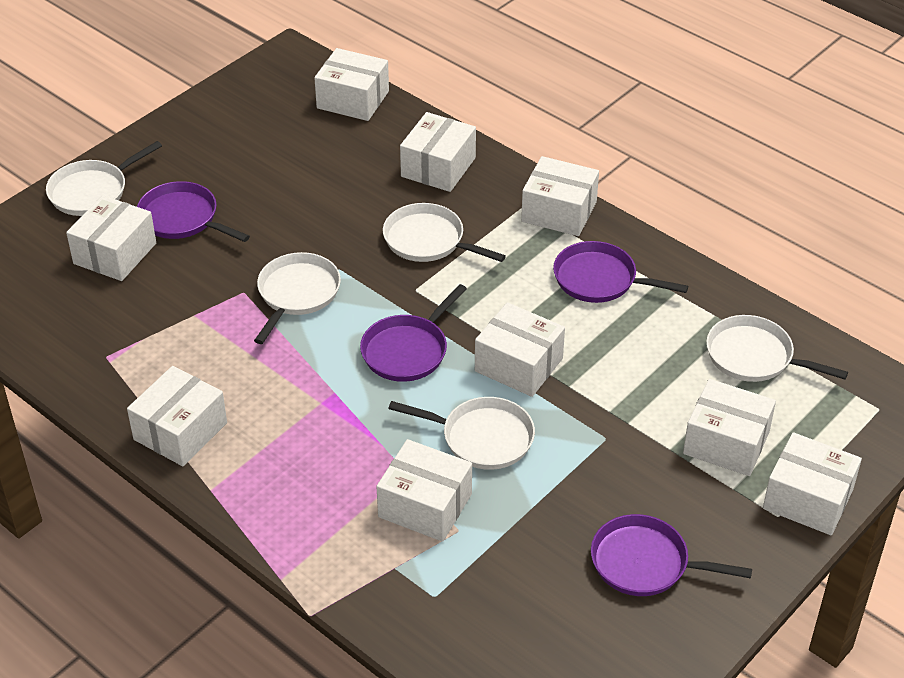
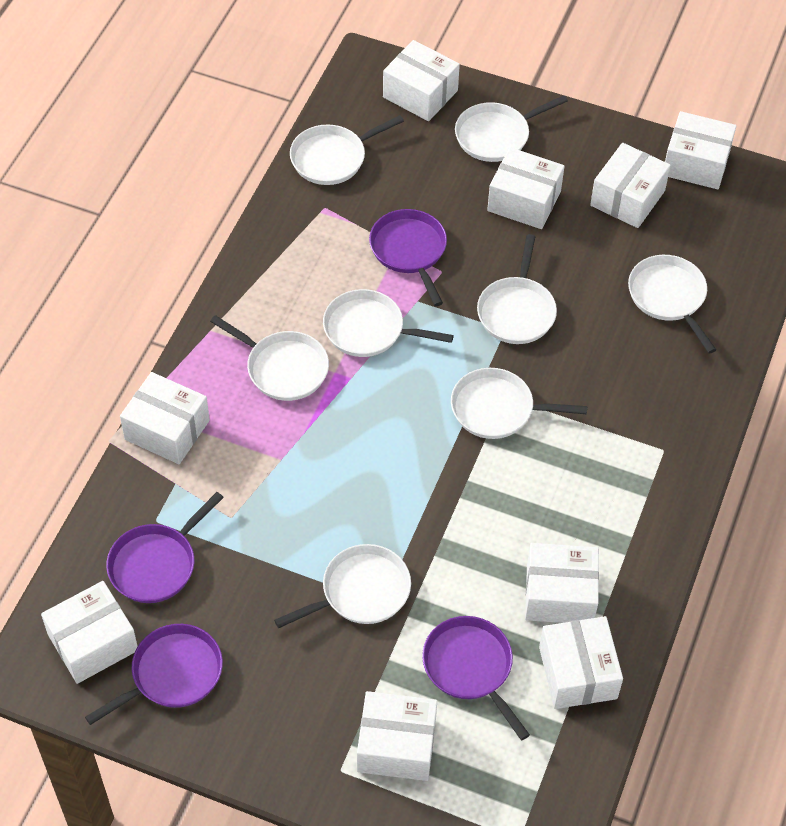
white pan: 5 -> 8

